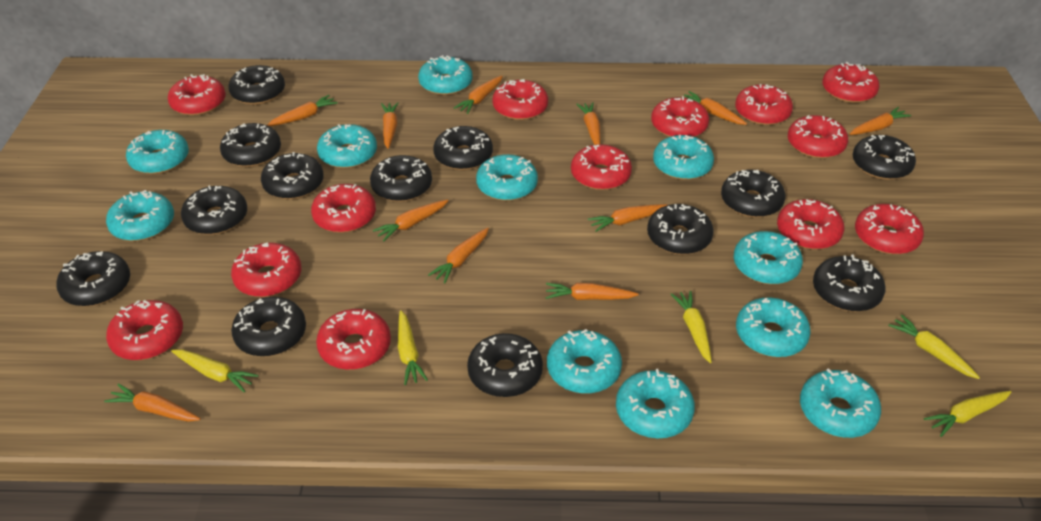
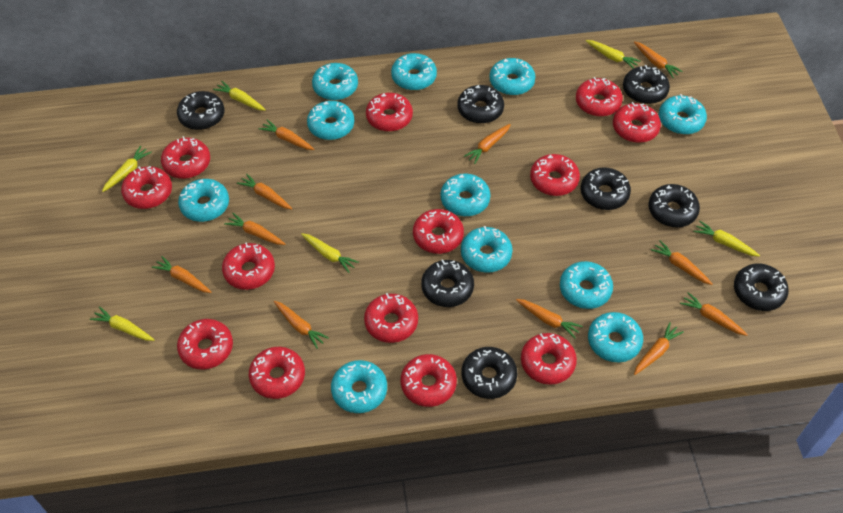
black donut: 13 -> 8
yellow carrot: 5 -> 6

